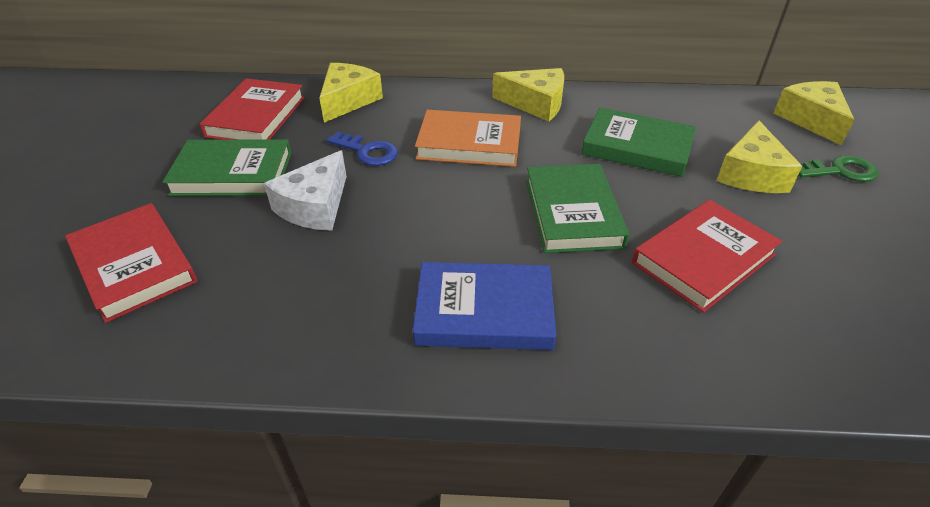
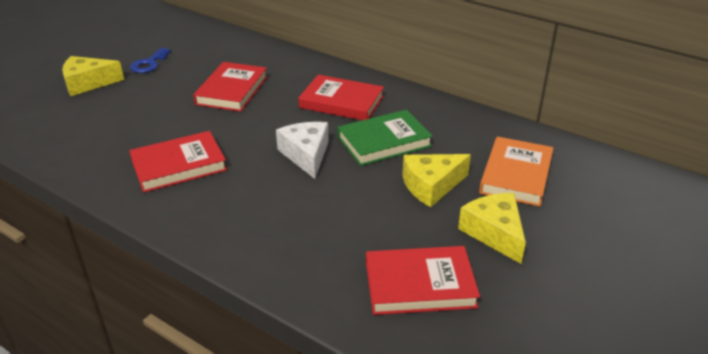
blue book: 1 -> 0
green book: 3 -> 1
green key: 1 -> 0
red book: 3 -> 4
yellow cheese: 4 -> 3

